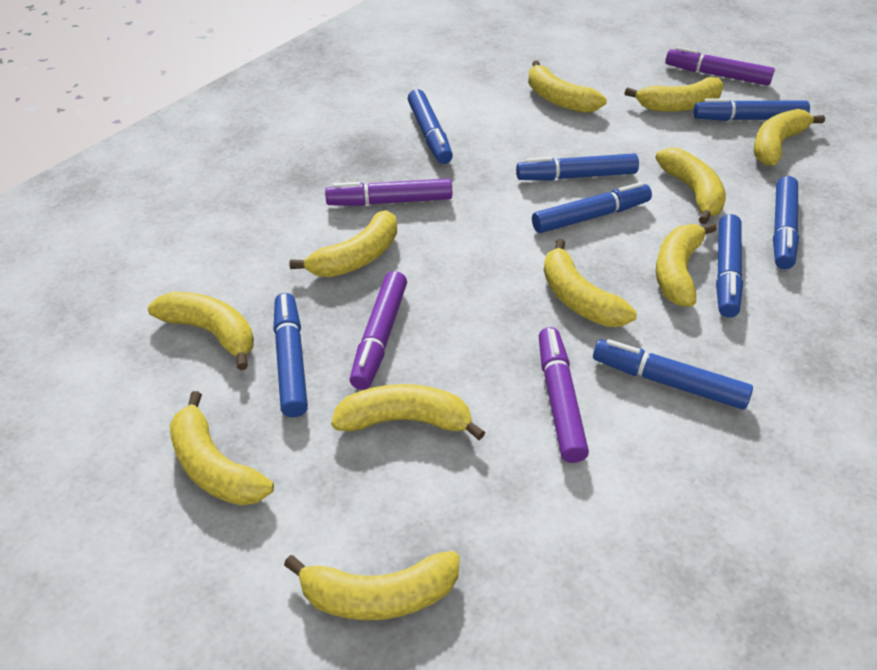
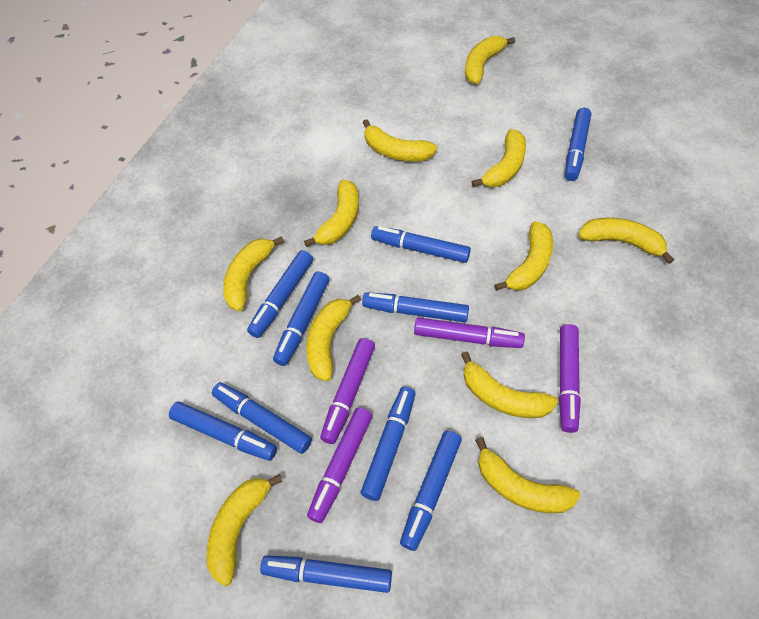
blue marker: 8 -> 10

